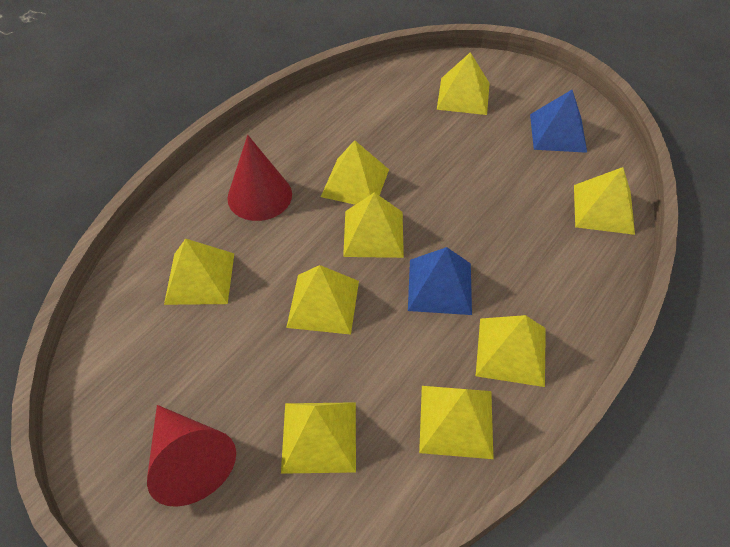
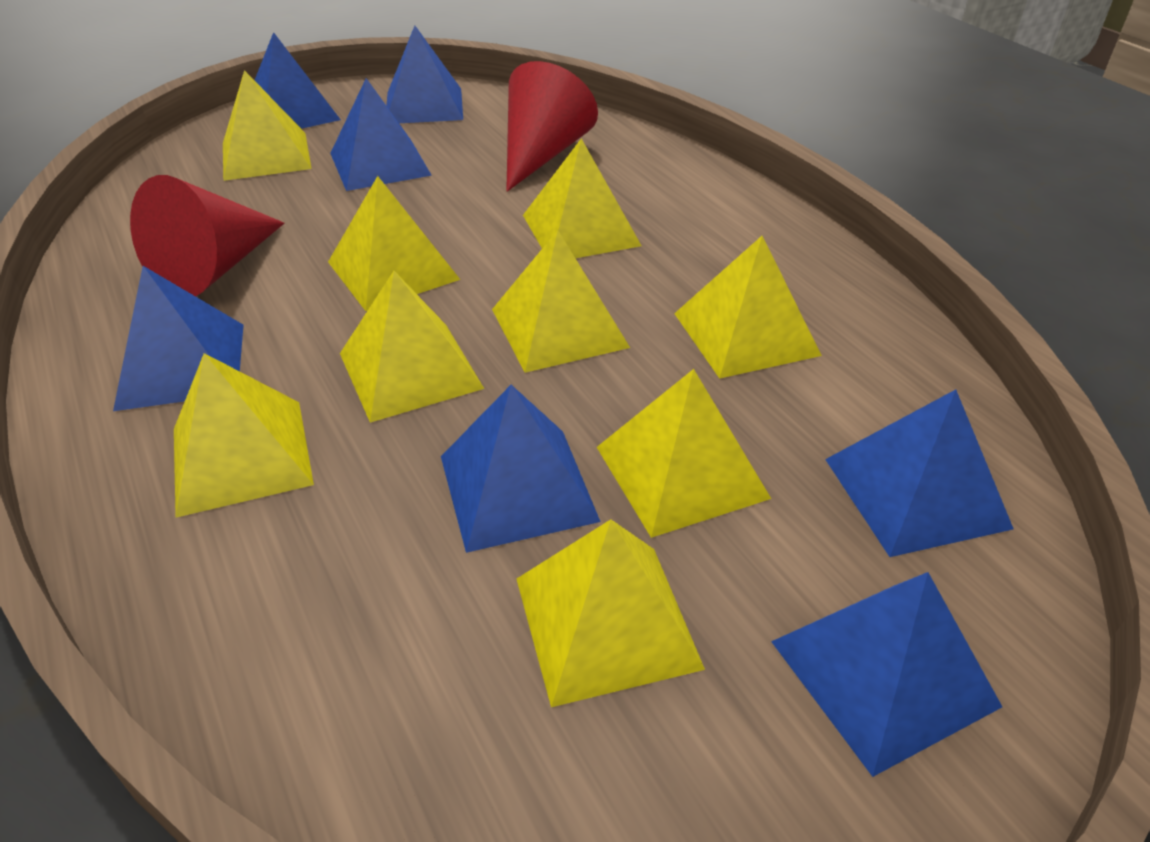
blue pyramid: 2 -> 7

